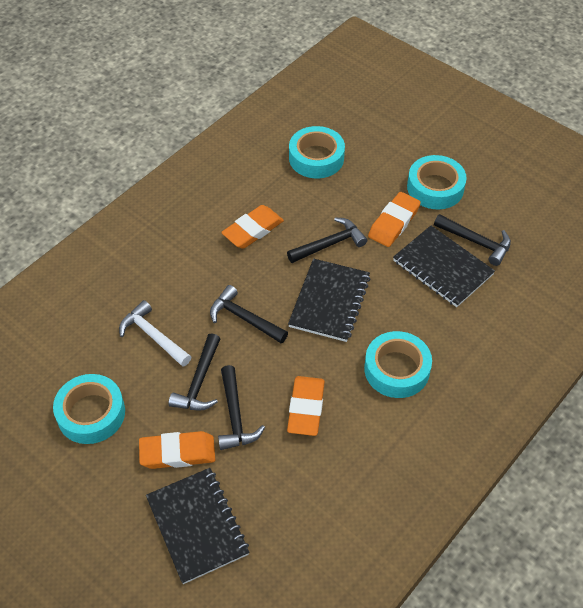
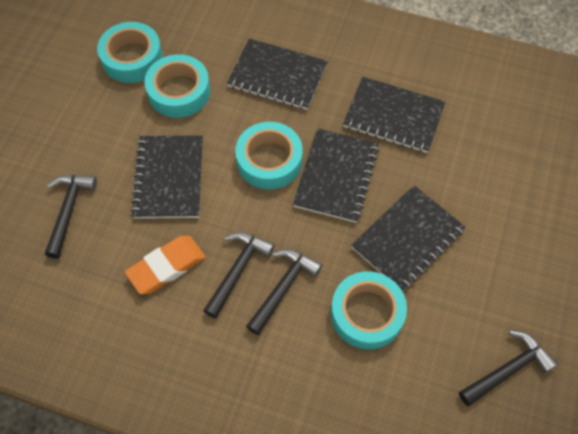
black hammer: 5 -> 4
black notebook: 3 -> 5
orange eraser: 4 -> 1
white hammer: 1 -> 0

